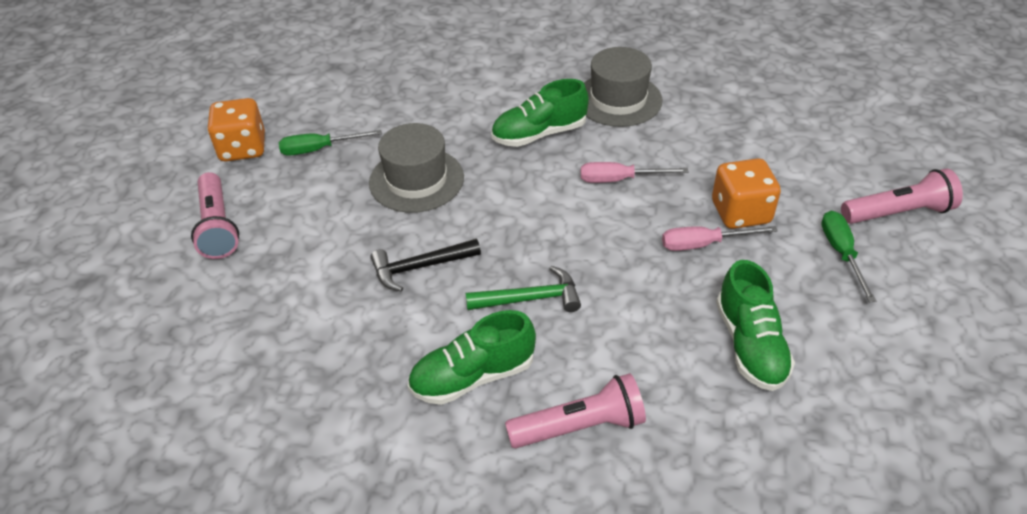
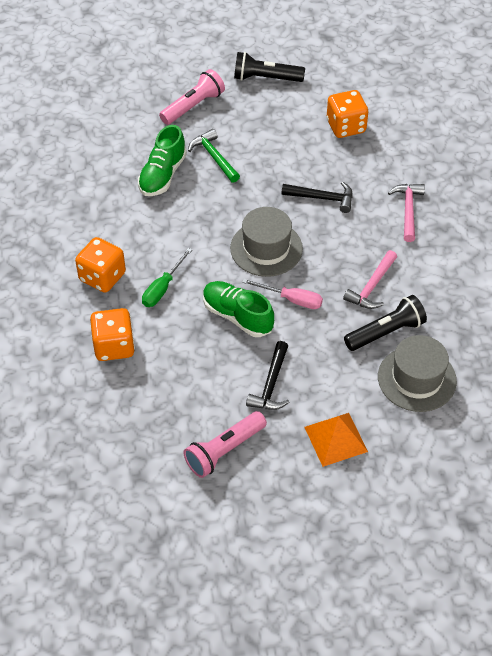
black flashlight: 0 -> 2
black hammer: 1 -> 2
green screwdriver: 2 -> 1
green shoe: 3 -> 2
orange dice: 2 -> 3
orange pyramid: 0 -> 1
pink flashlight: 3 -> 2
pink hammer: 0 -> 2
pink screwdriver: 2 -> 1

